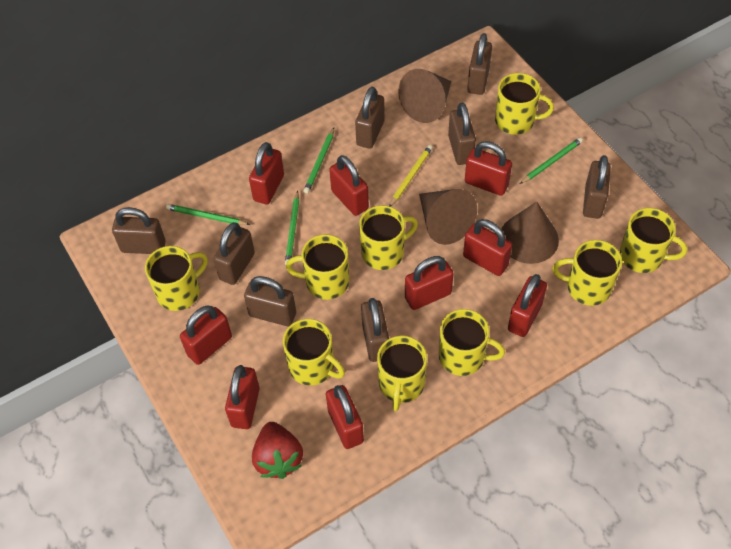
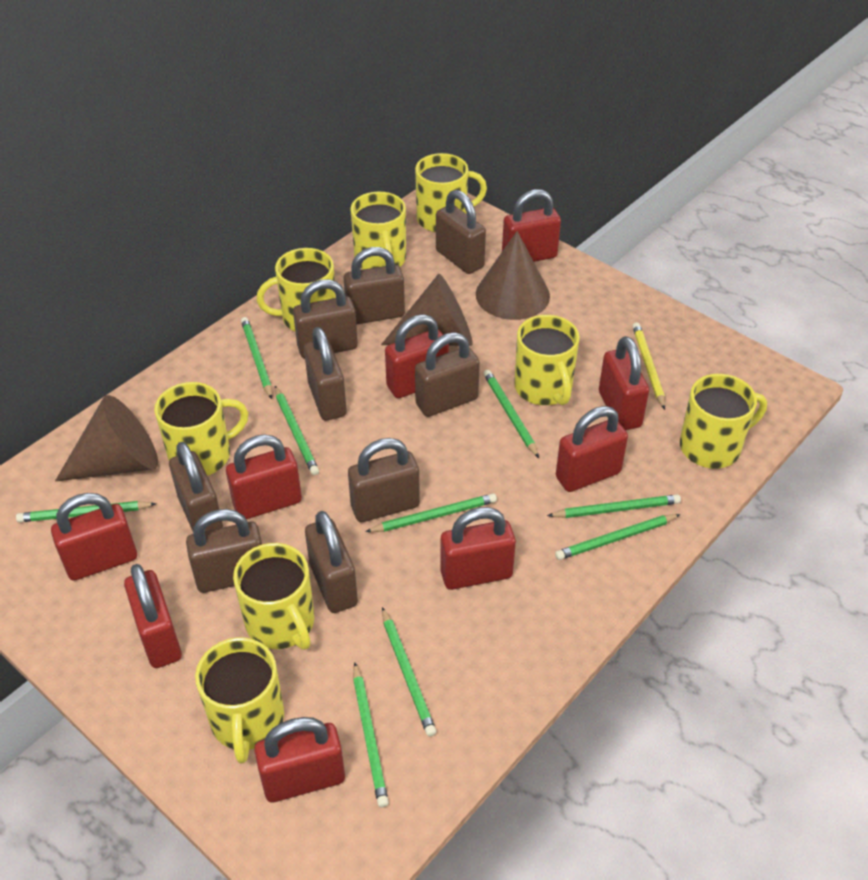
brown padlock: 8 -> 9
green pencil: 4 -> 9
red strawberry: 1 -> 0
yellow mug: 9 -> 8

